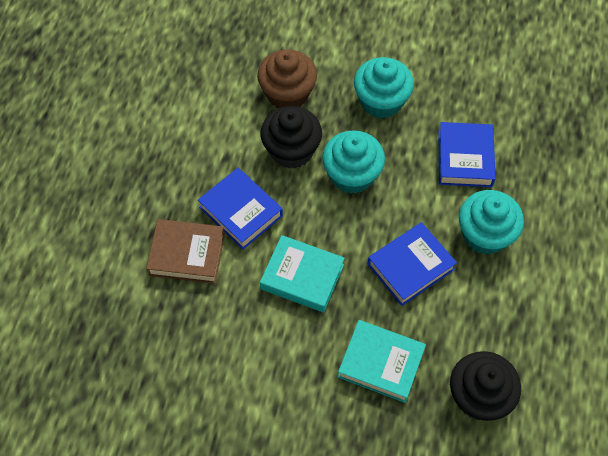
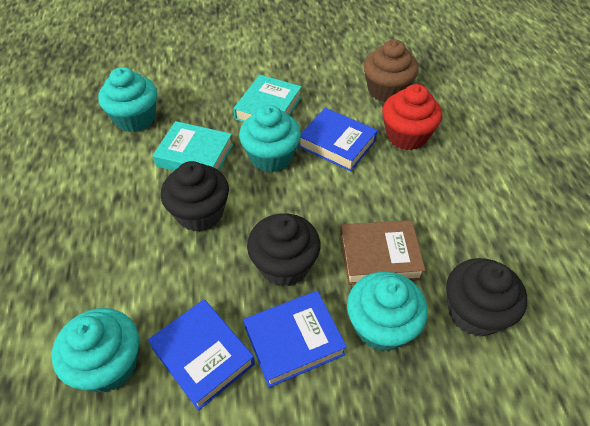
black cupcake: 2 -> 3
red cupcake: 0 -> 1
turquoise cupcake: 3 -> 4

